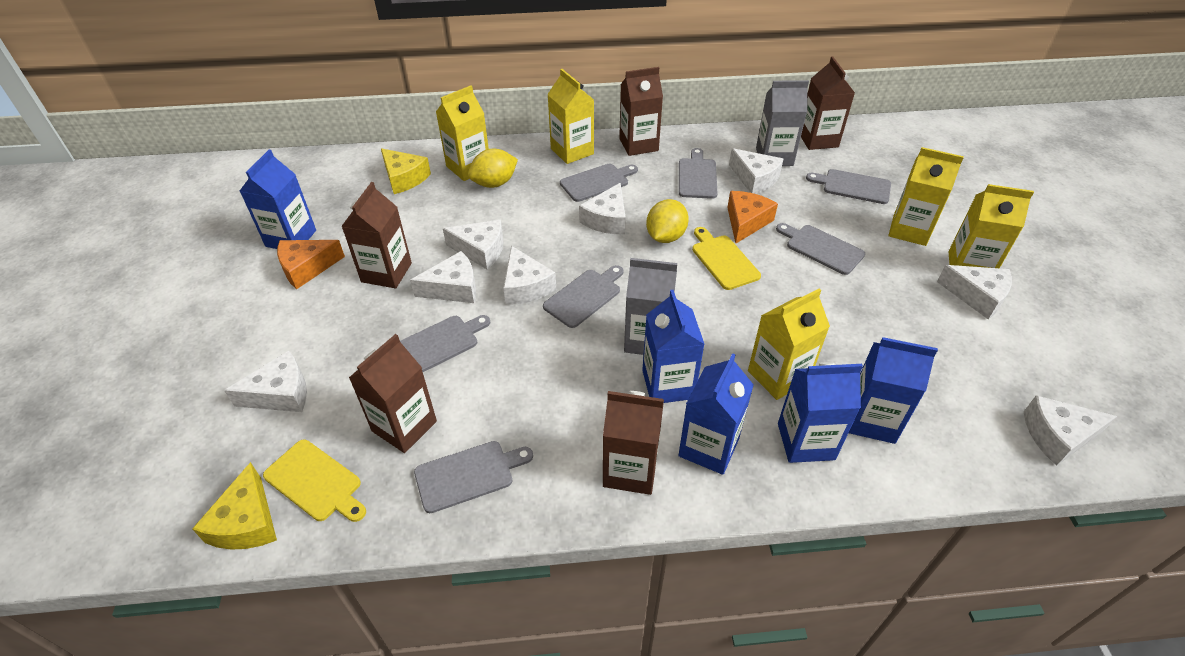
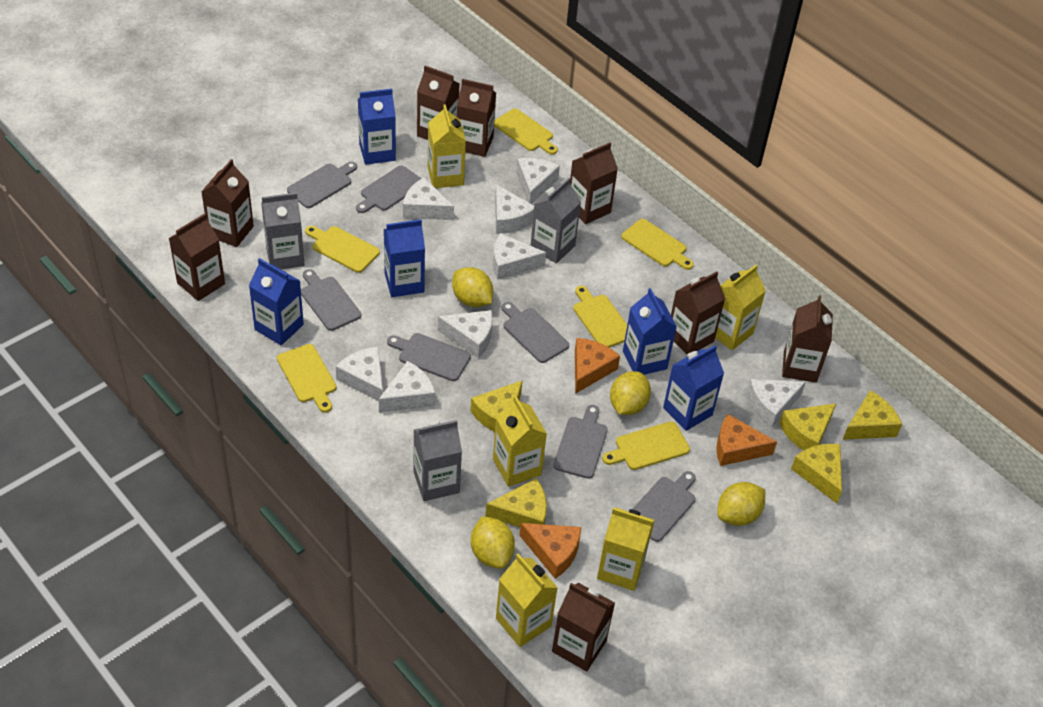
brown carton: 5 -> 8
grey carton: 2 -> 3
orange cheese: 2 -> 3
yellow cheese: 2 -> 5
yellow cutting board: 2 -> 6
yellow lemon: 2 -> 4

